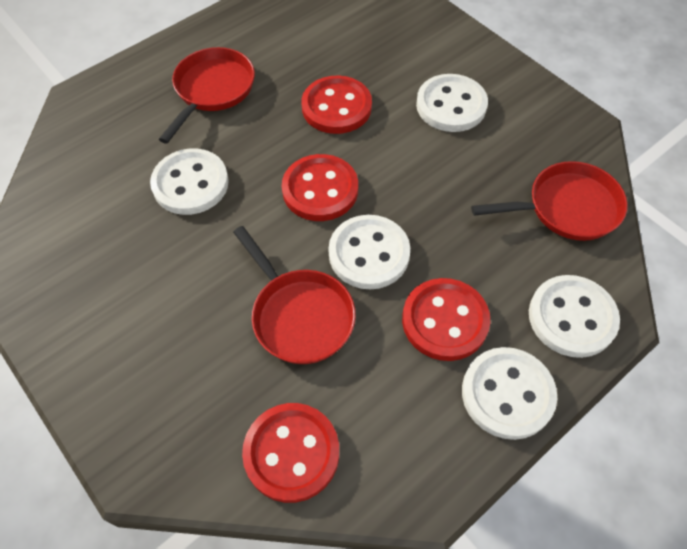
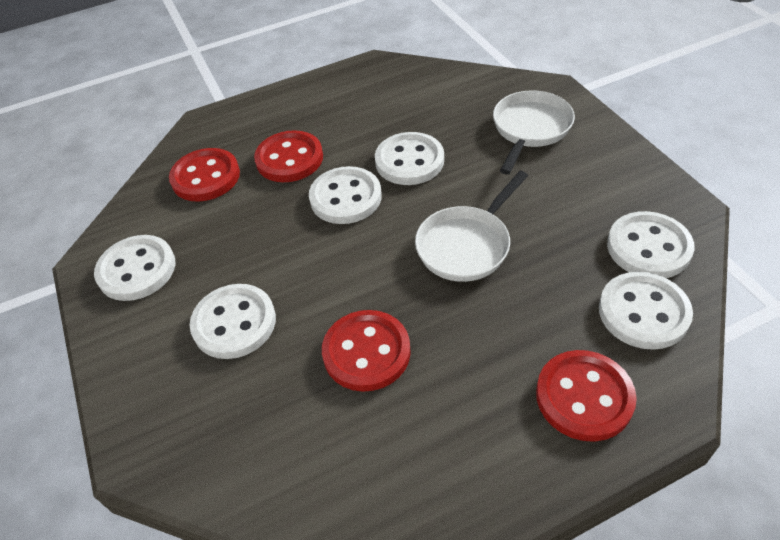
red pan: 3 -> 0
white button: 5 -> 6
white pan: 0 -> 2

